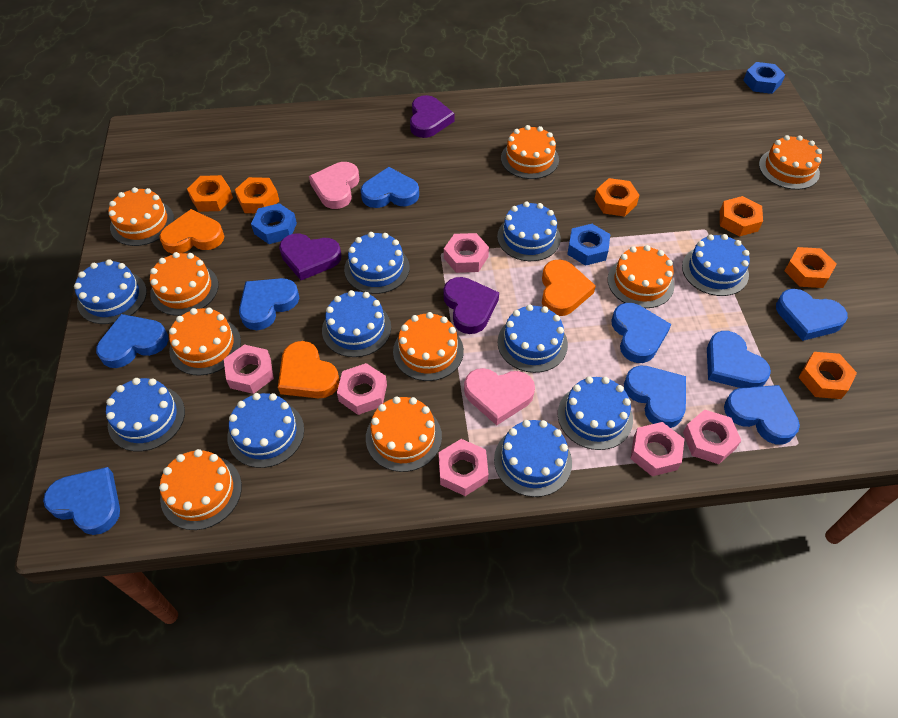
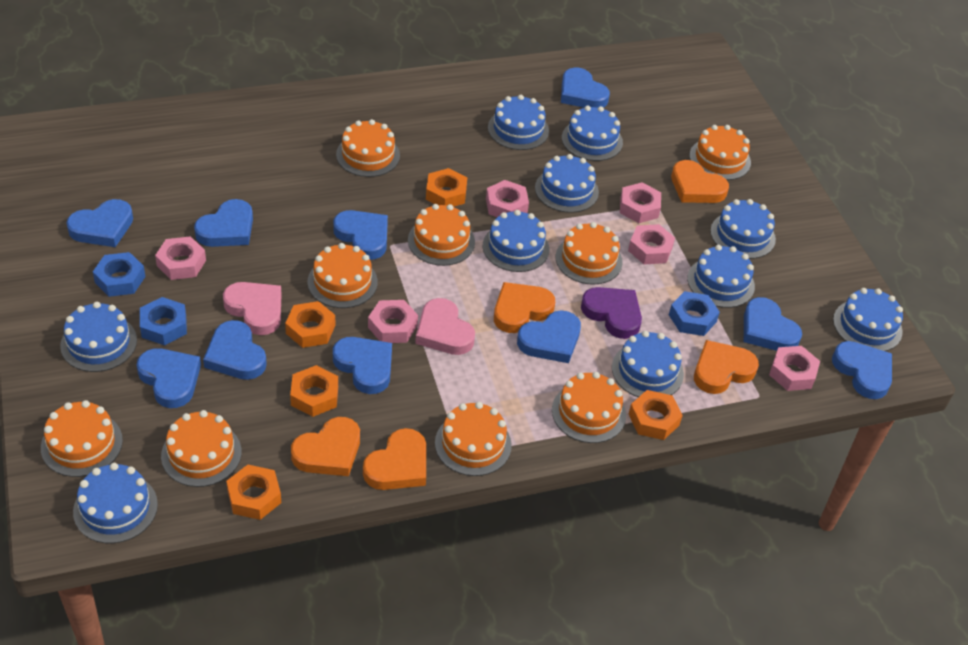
blue heart: 9 -> 10
orange heart: 3 -> 5
orange nut: 6 -> 5
purple heart: 3 -> 1

